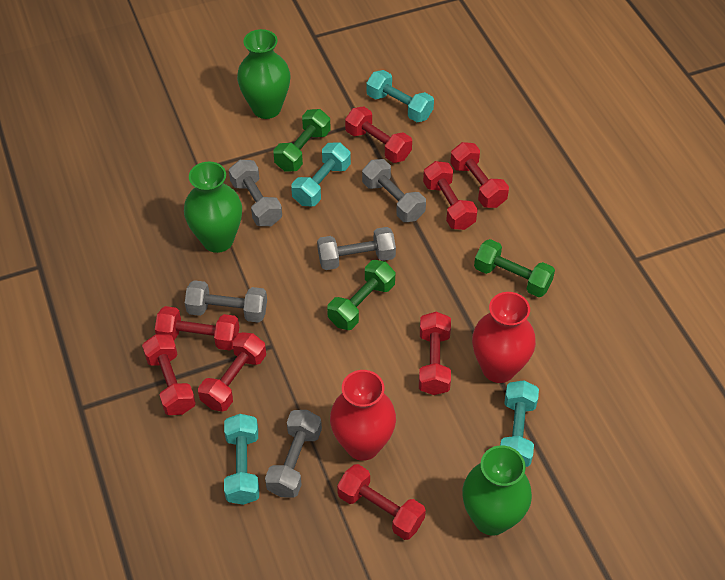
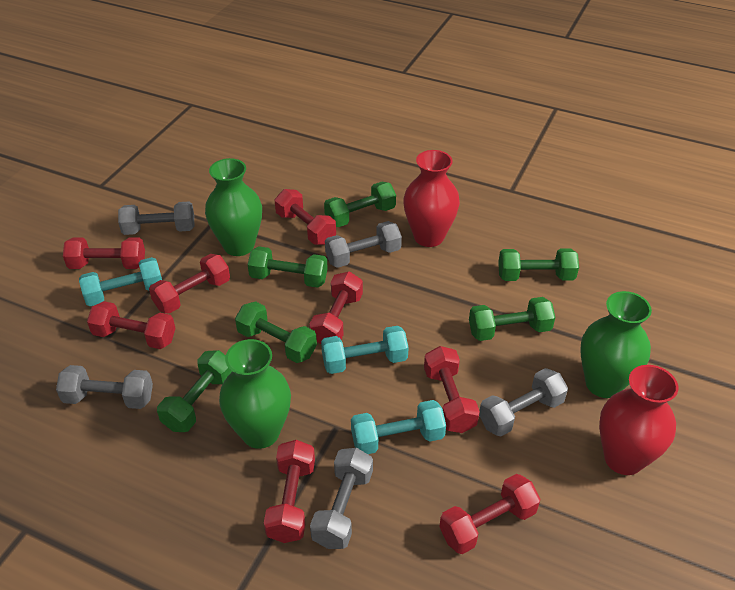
green dumbbell: 3 -> 6
turquoise dumbbell: 4 -> 3

